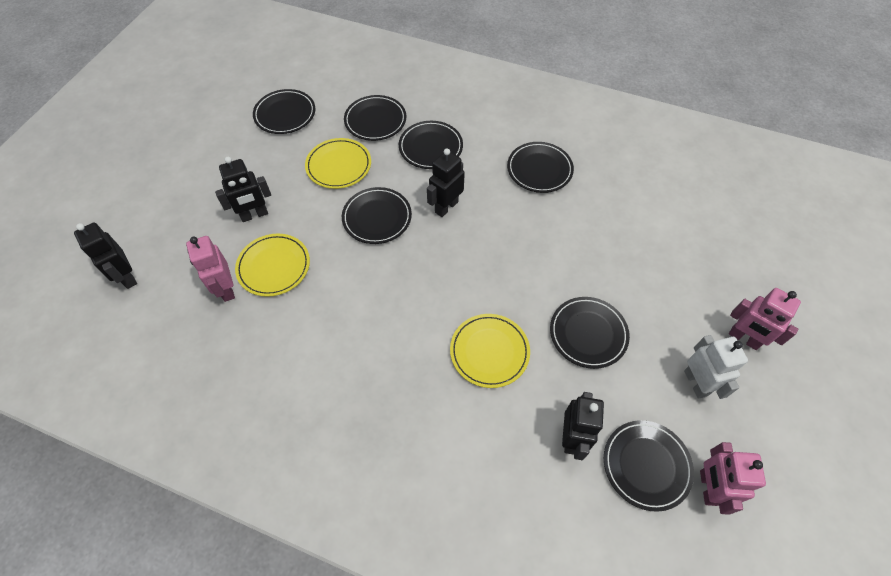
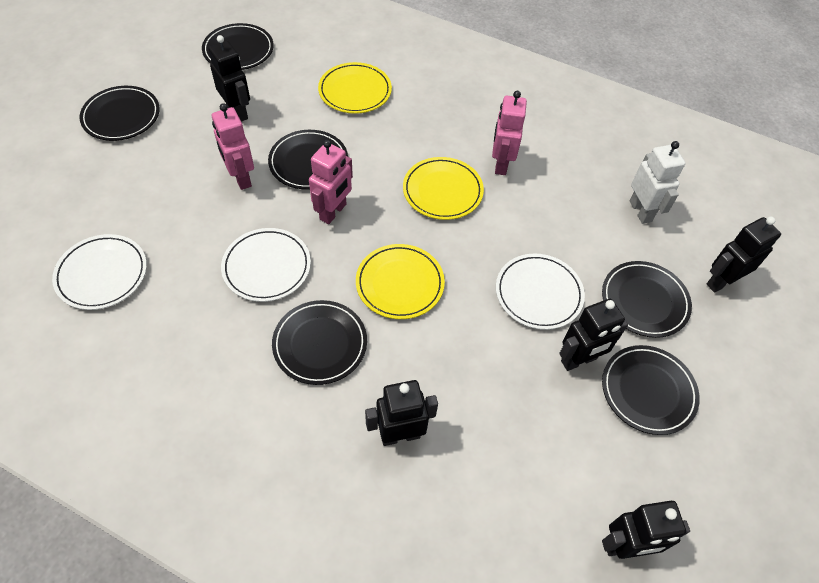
black plate: 7 -> 6
black robot: 4 -> 5
white plate: 0 -> 3

